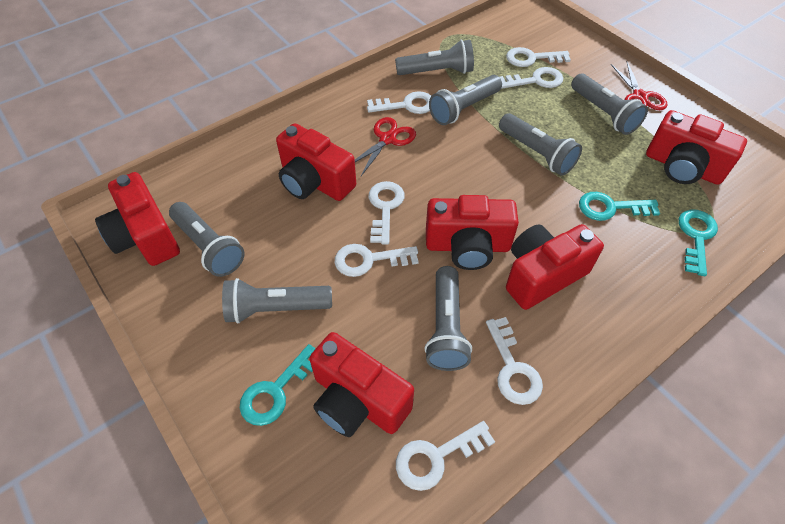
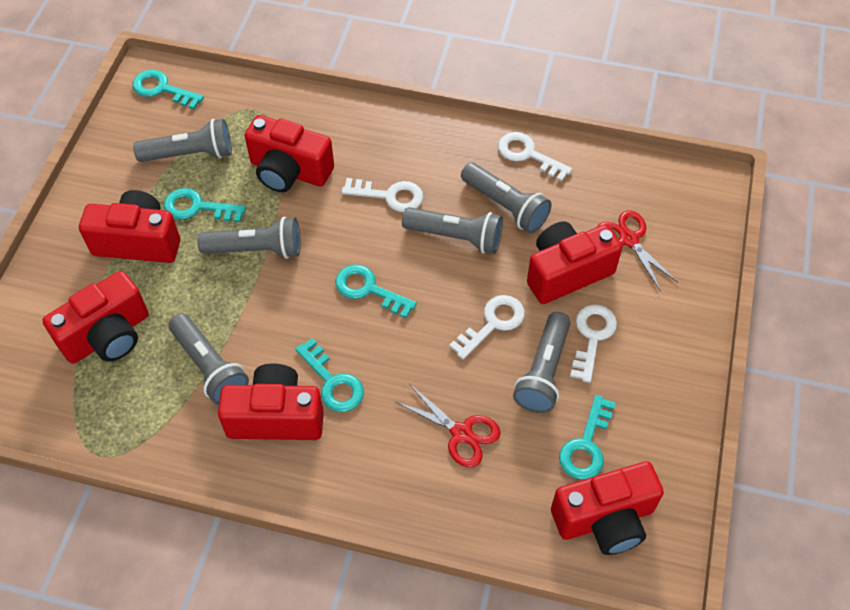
grey flashlight: 7 -> 6
turquoise key: 3 -> 5
white key: 7 -> 4

